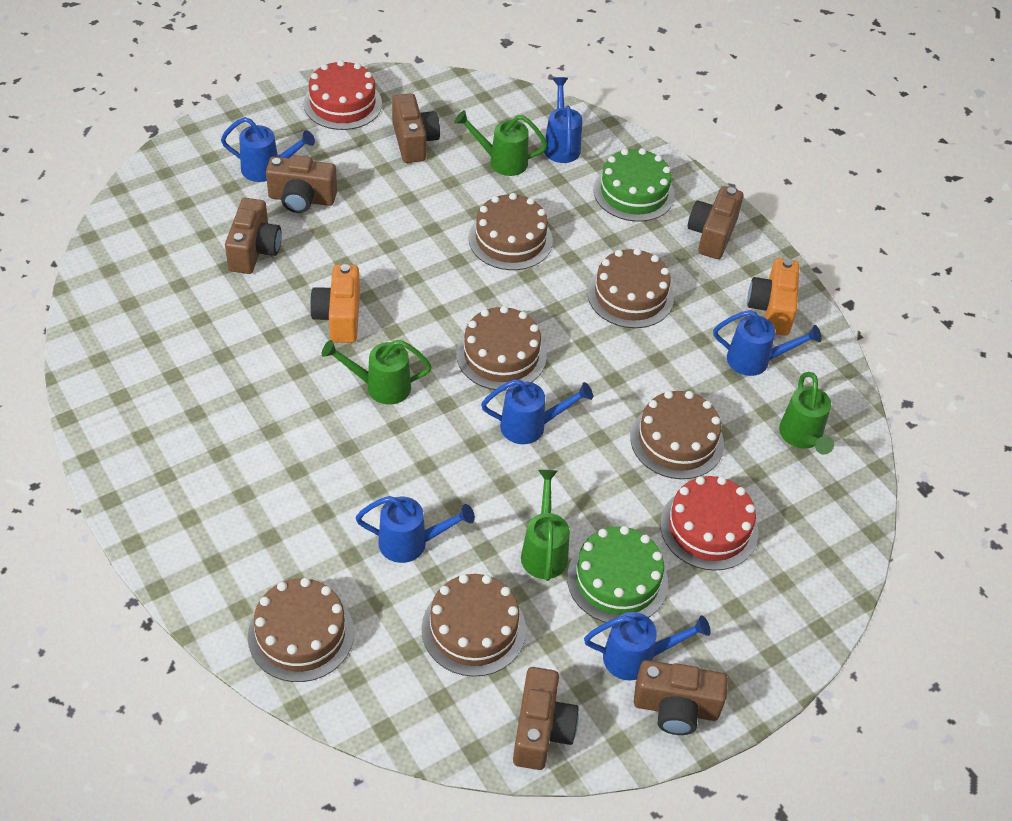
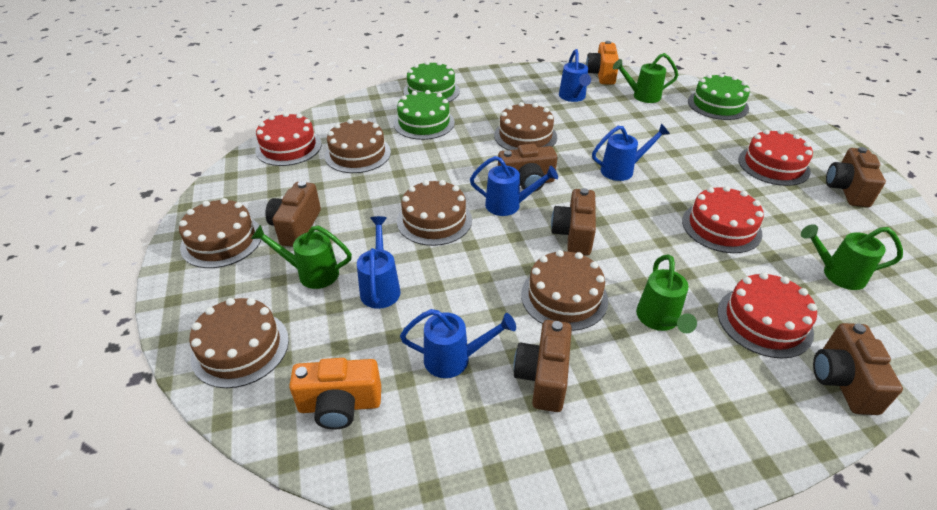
blue watering can: 6 -> 5
green cake: 2 -> 3
red cake: 2 -> 4

